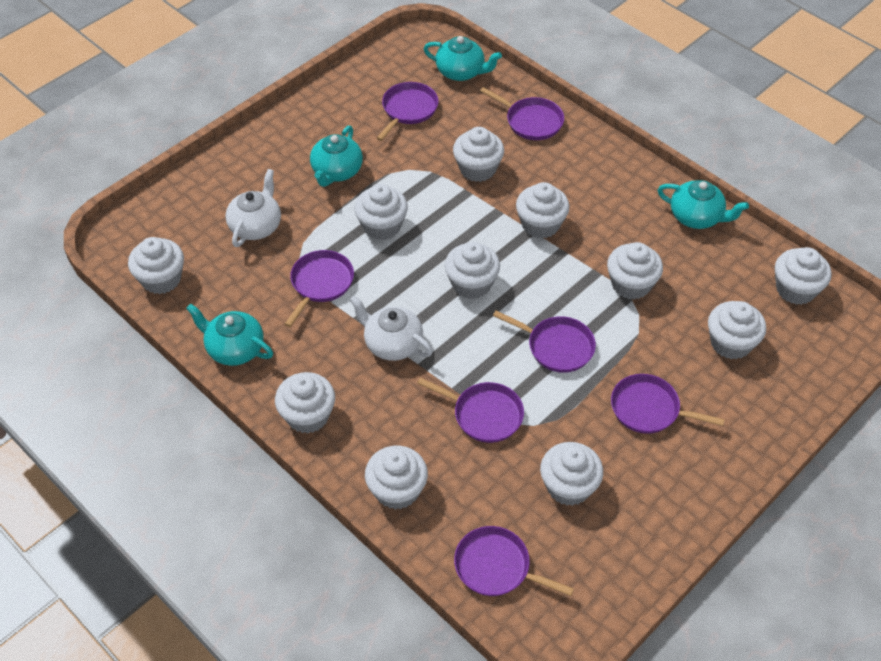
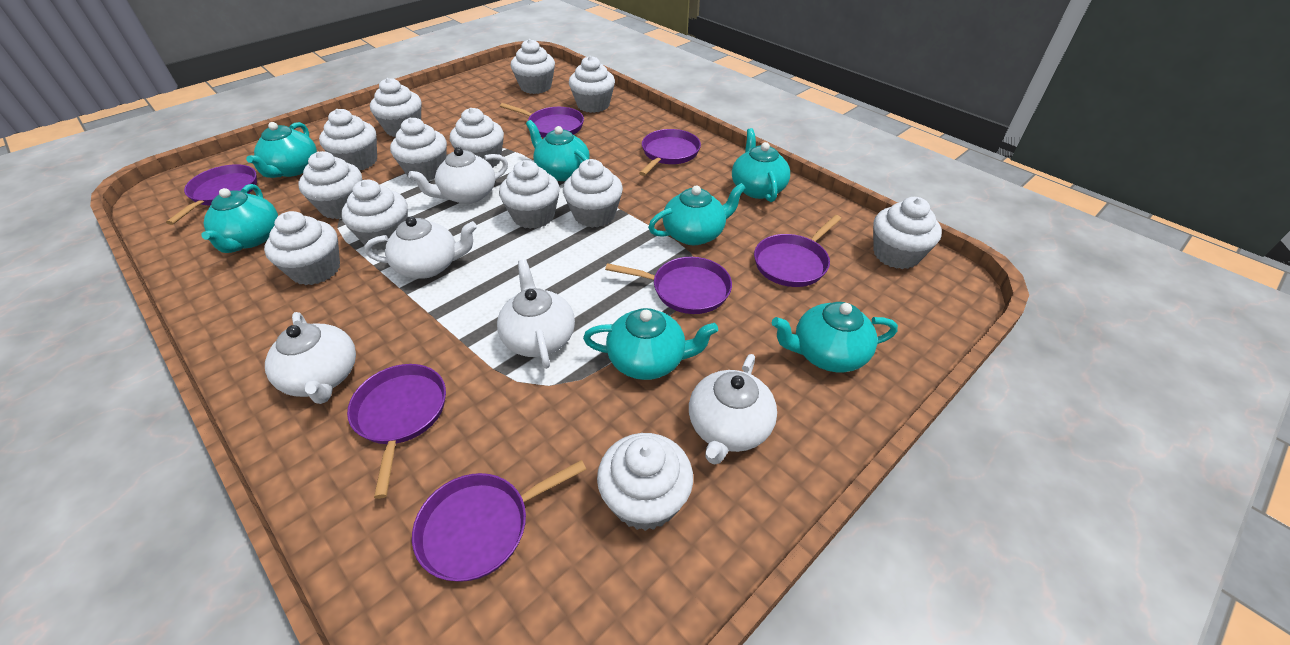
turquoise teapot: 4 -> 7
white cupcake: 11 -> 13
white teapot: 2 -> 5

